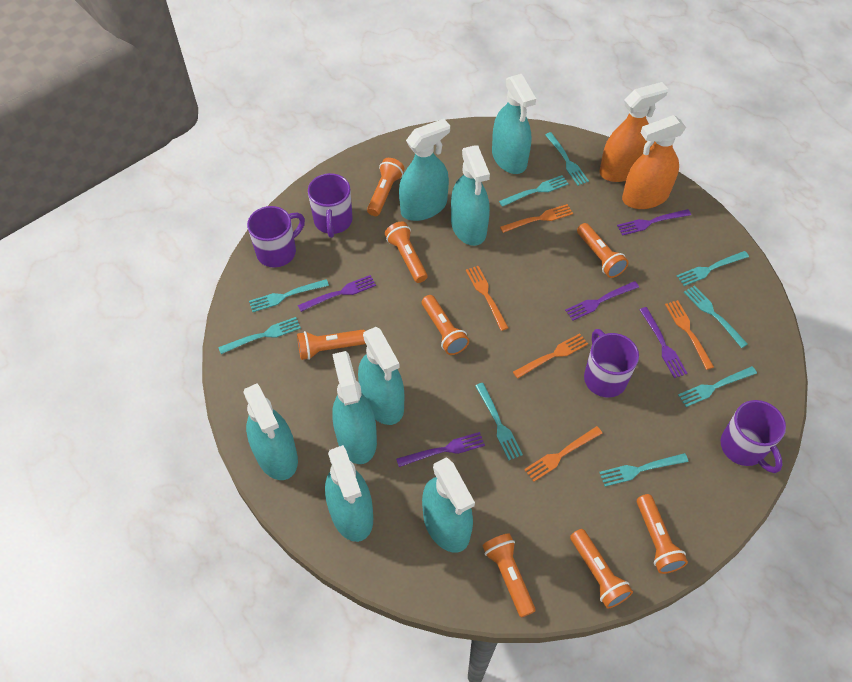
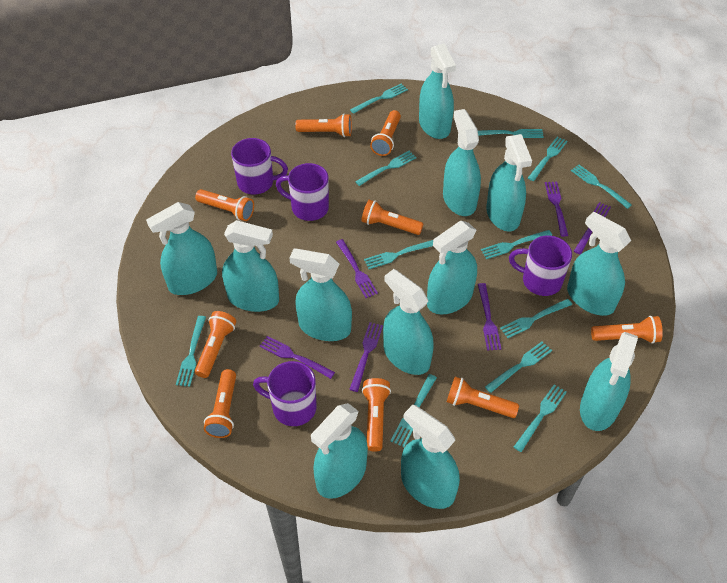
orange flashlight: 8 -> 9
orange fork: 5 -> 0
orange spray bottle: 2 -> 0
purple fork: 5 -> 6
turquoise fork: 9 -> 12
turquoise spray bottle: 8 -> 12

